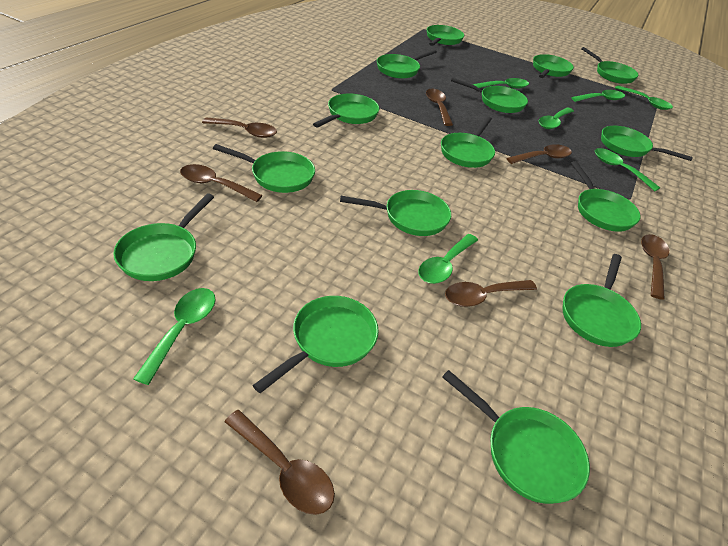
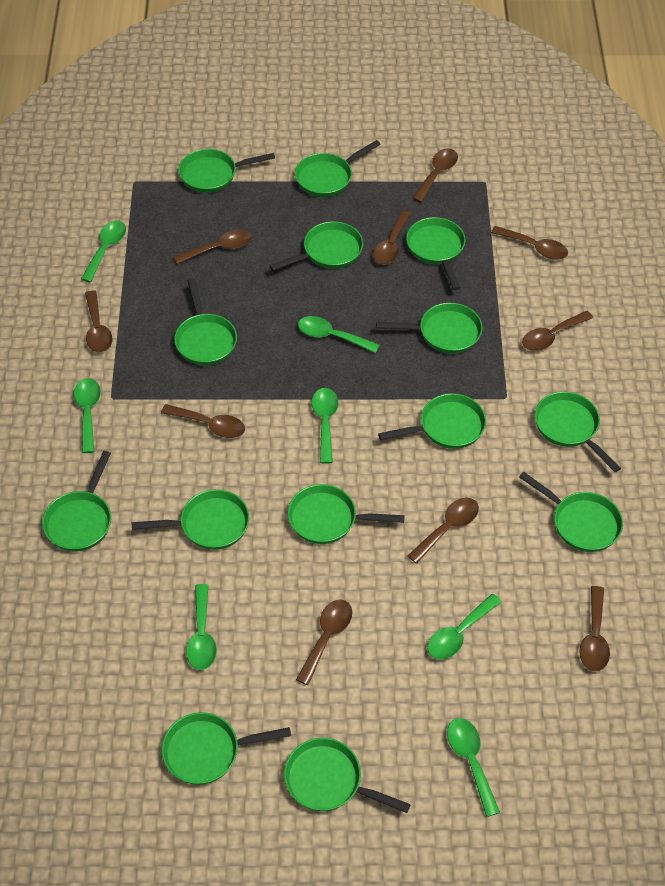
brown spoon: 7 -> 10
green pan: 15 -> 14

